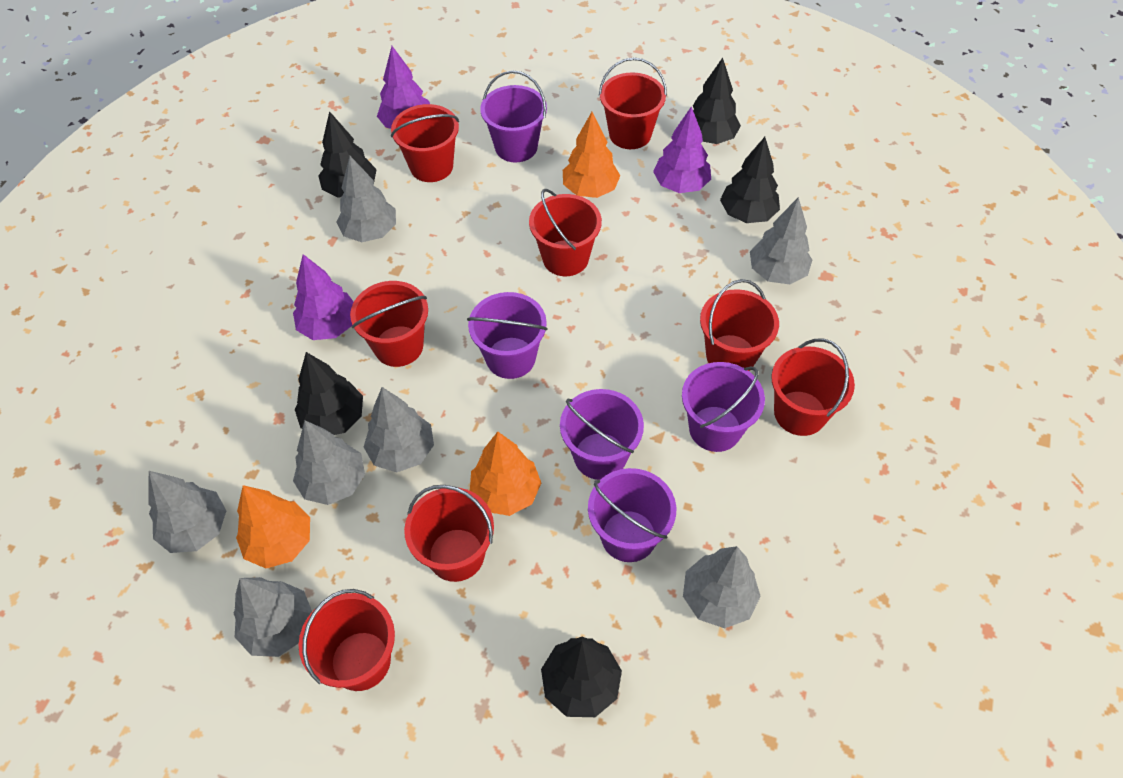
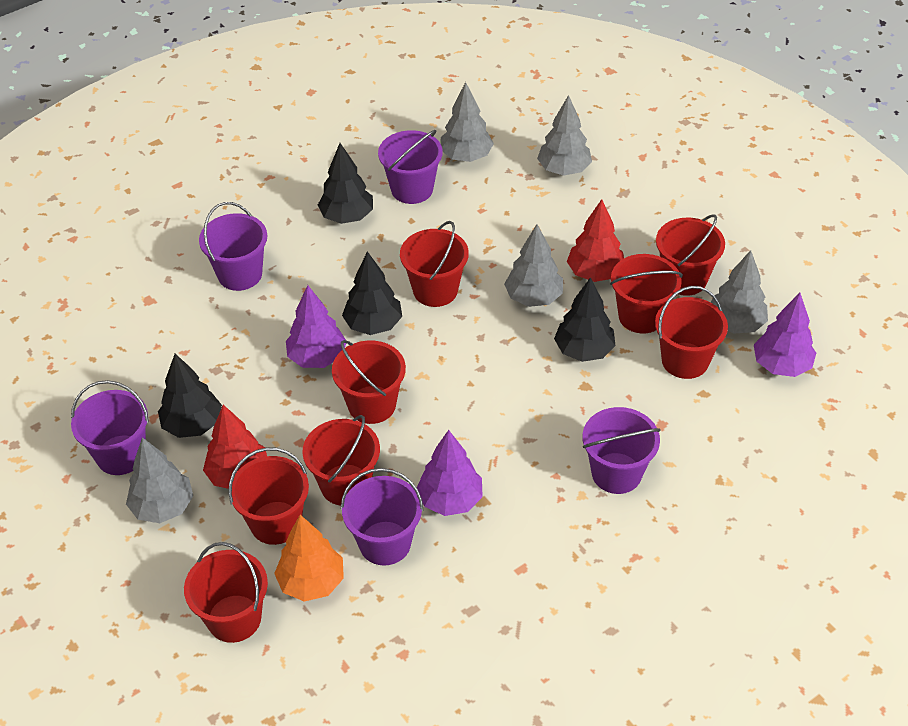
black tree: 5 -> 4
grey tree: 7 -> 5
orange tree: 3 -> 1
red tree: 0 -> 2

